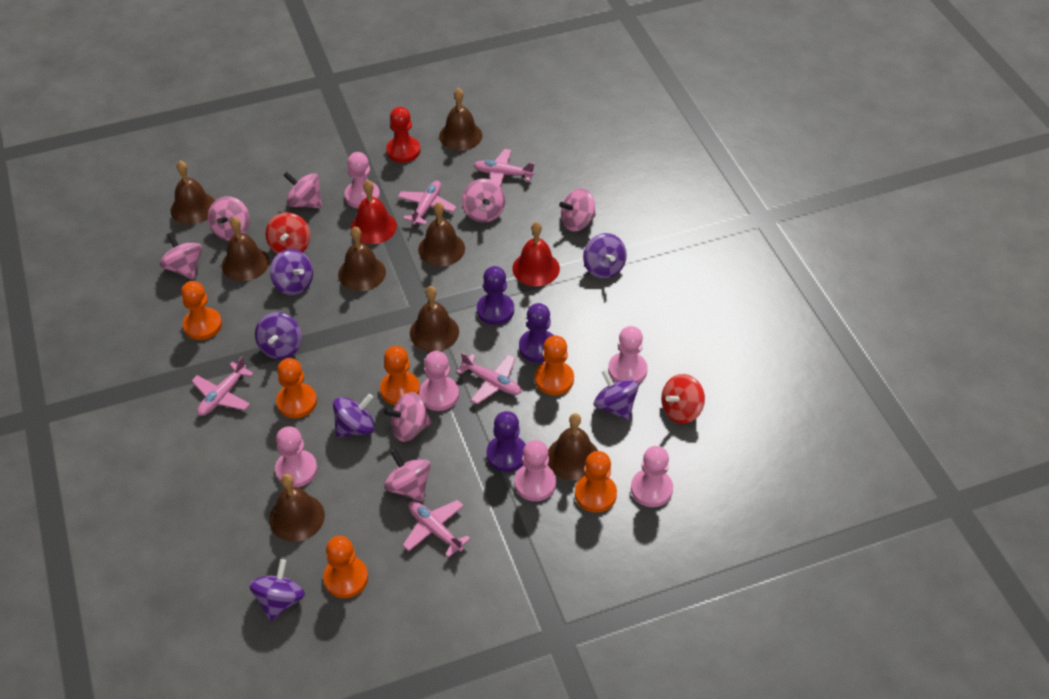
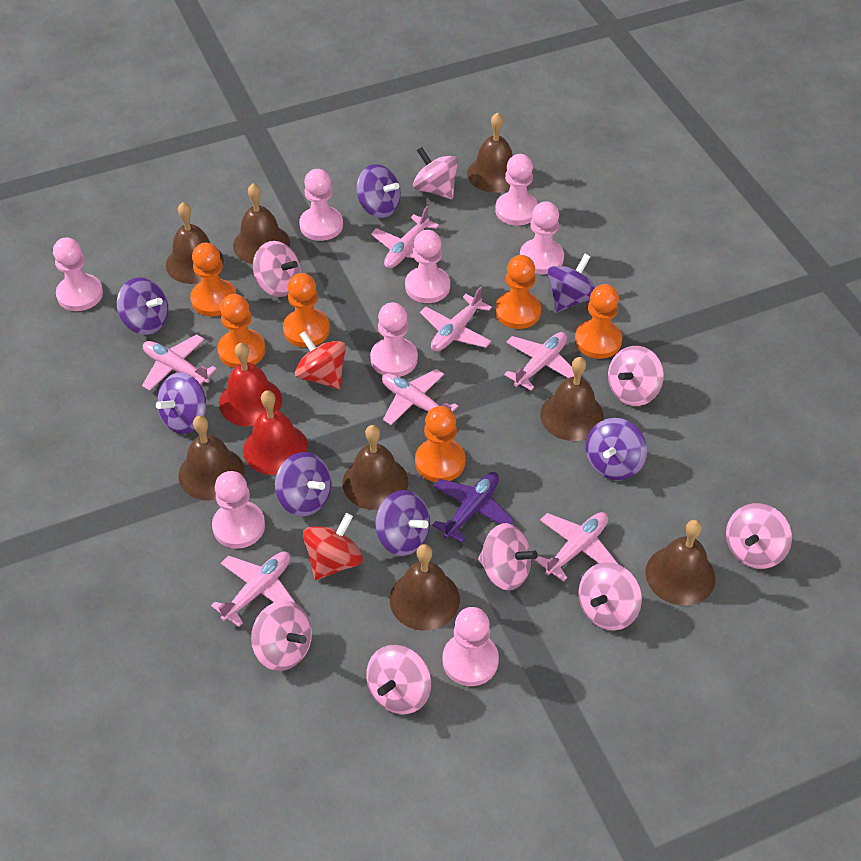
pink pawn: 6 -> 8
pink plane: 5 -> 7
pink spinning top: 7 -> 8
purple pawn: 3 -> 0
purple plane: 0 -> 1
purple spinning top: 6 -> 7
red pawn: 1 -> 0

